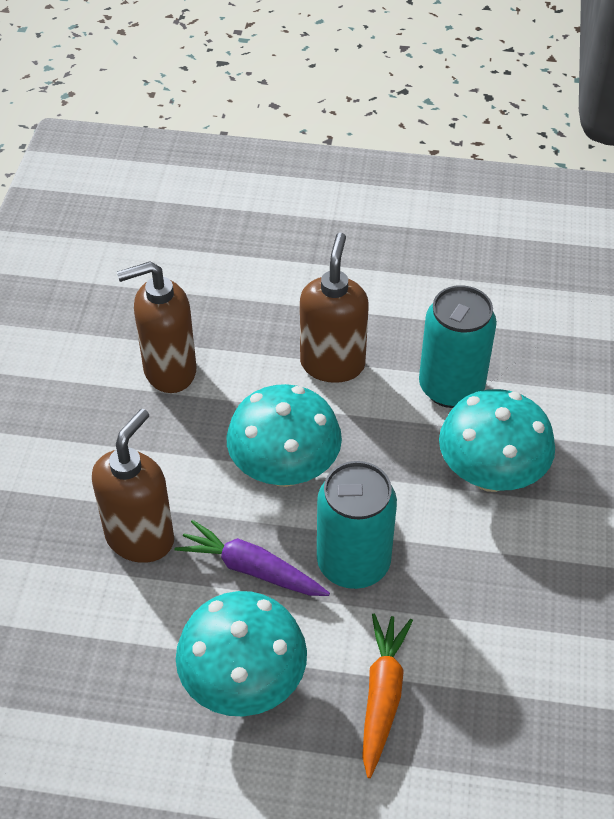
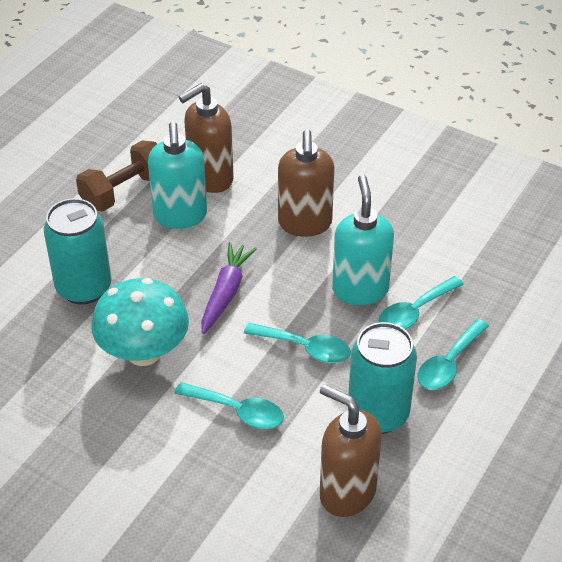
brown dumbbell: 0 -> 1
orange carrot: 1 -> 0
turquoise mushroom: 3 -> 1
turquoise soap dispenser: 0 -> 2
turquoise spoon: 0 -> 4

